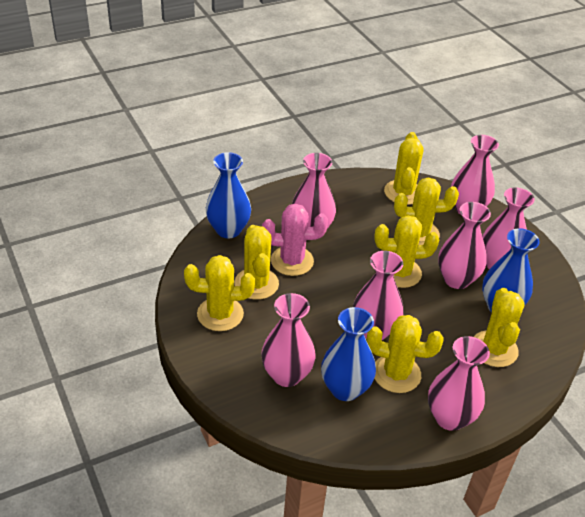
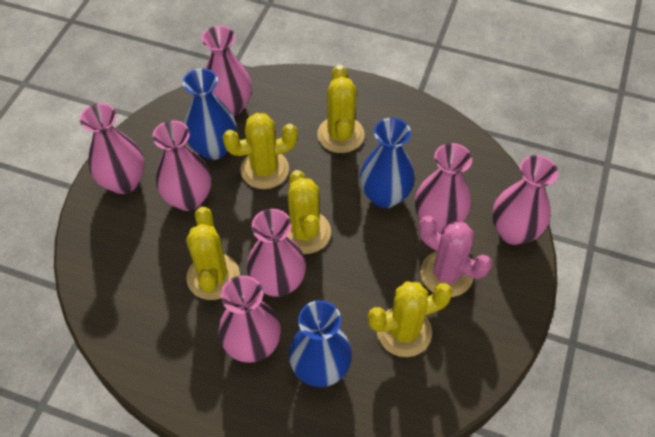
yellow cactus: 7 -> 5

